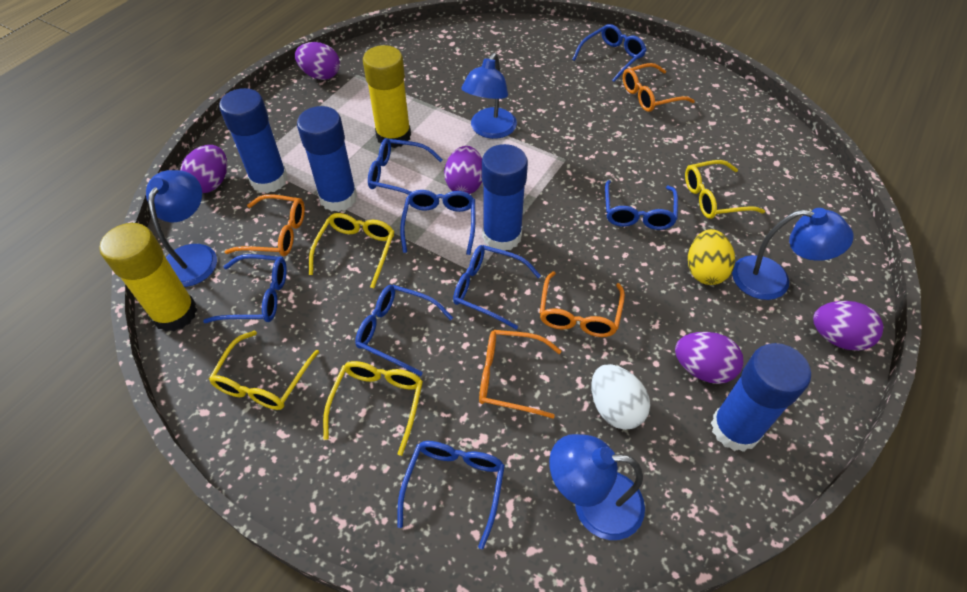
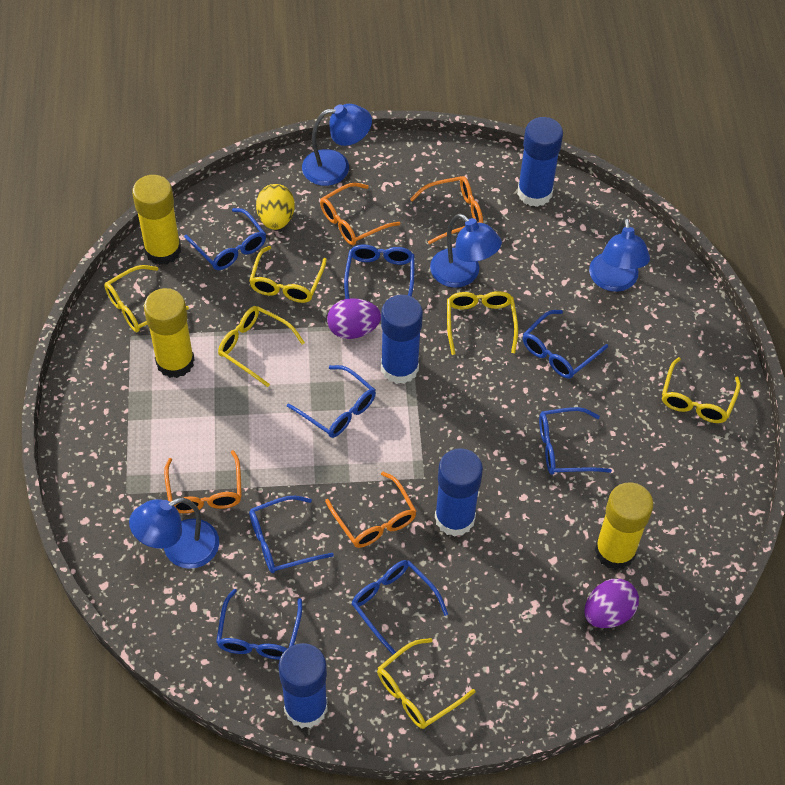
purple egg: 5 -> 2
white egg: 1 -> 0
yellow glasses: 4 -> 6
yellow glue stick: 2 -> 3

